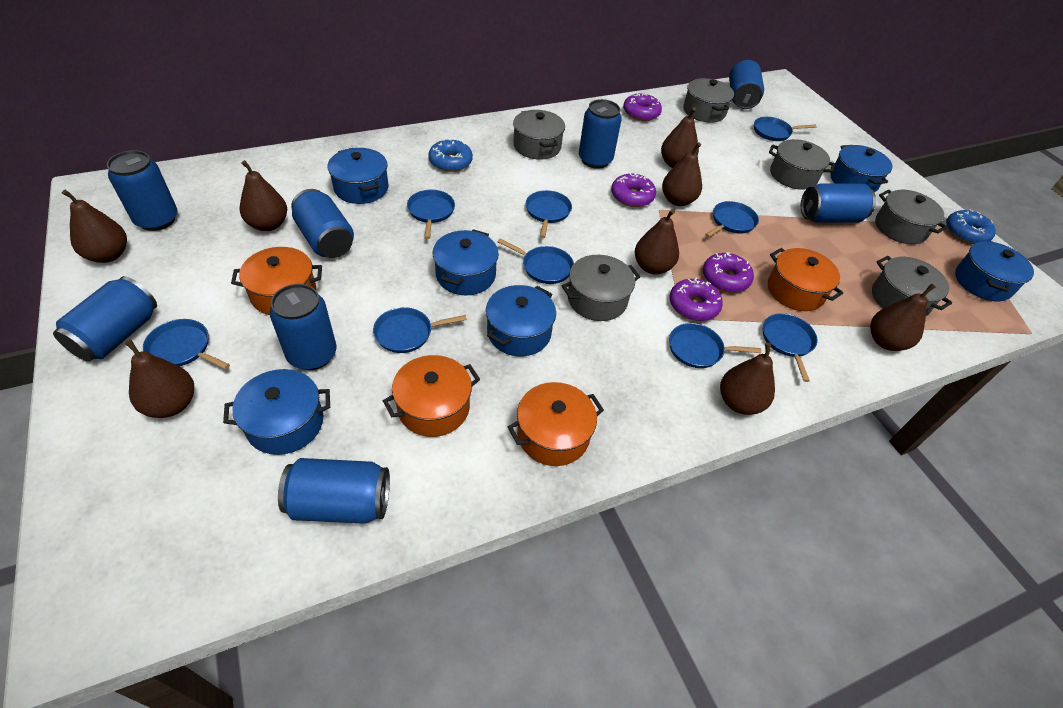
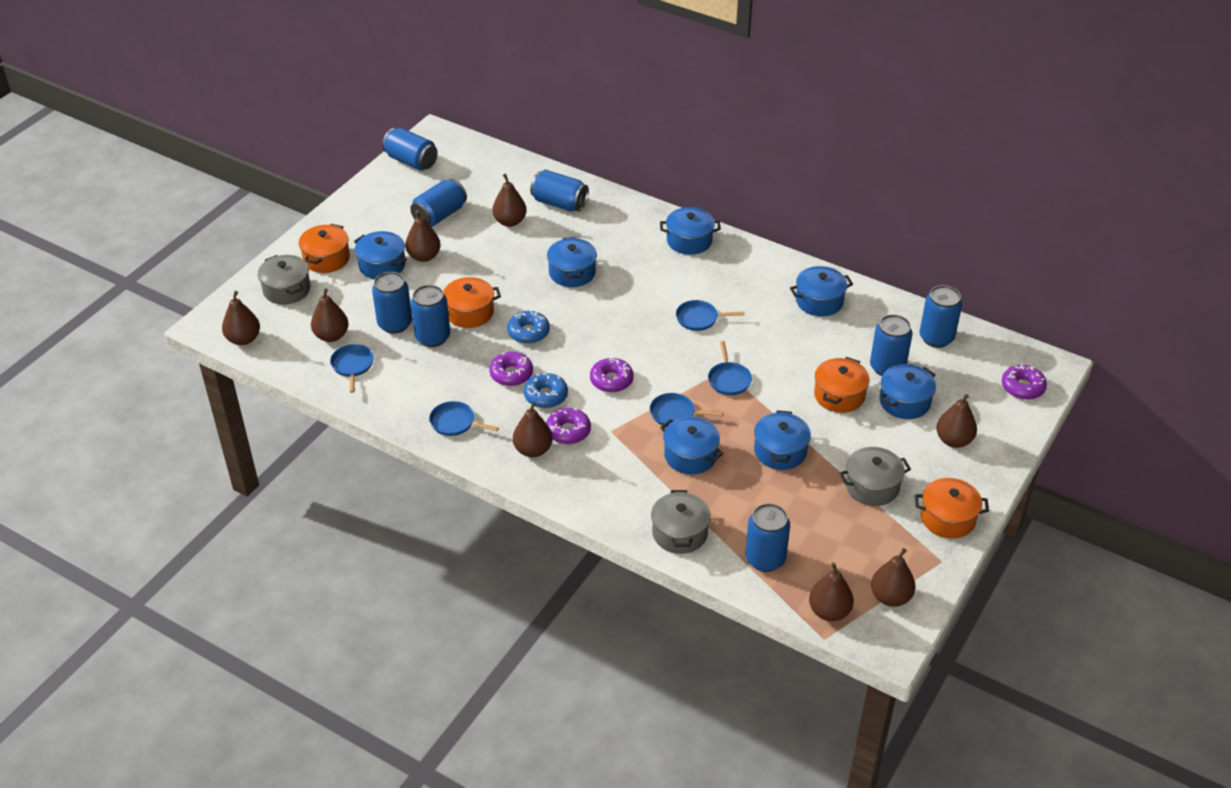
blue pan: 9 -> 5
blue pot: 6 -> 7
grey pot: 6 -> 3

